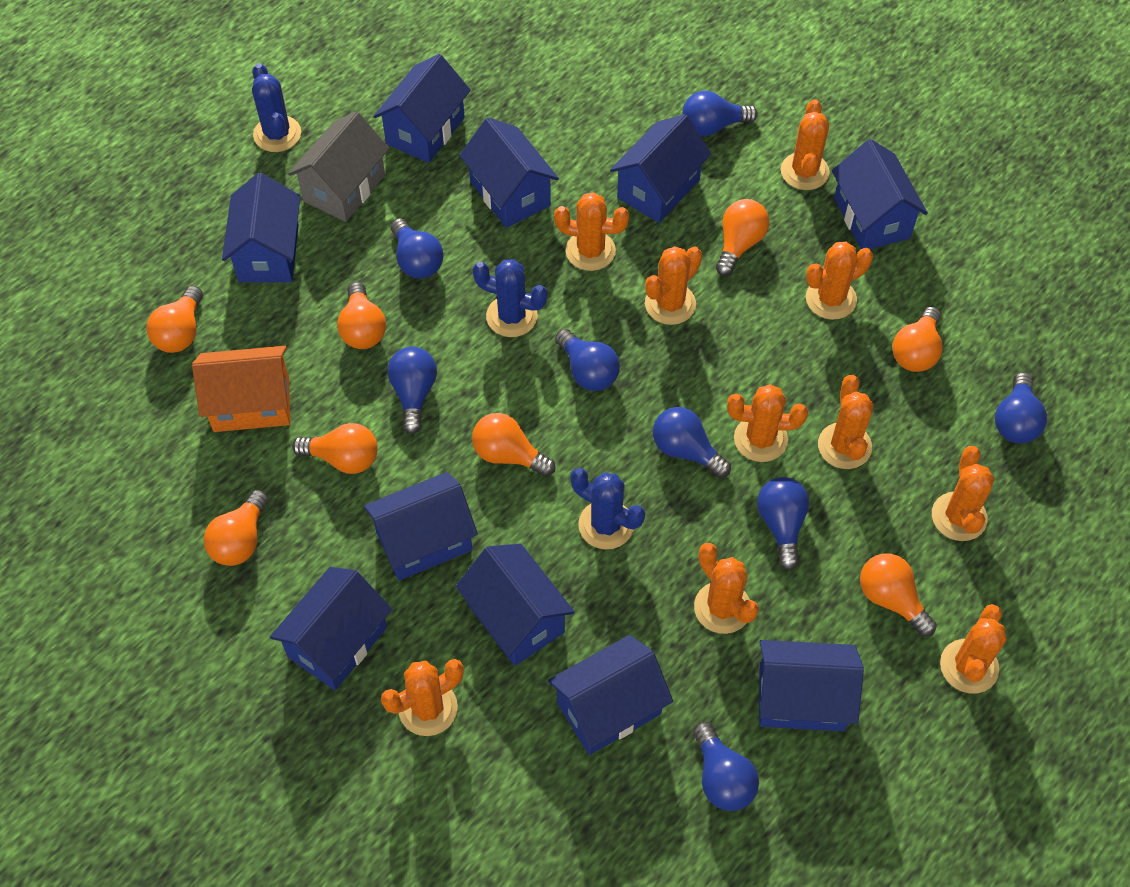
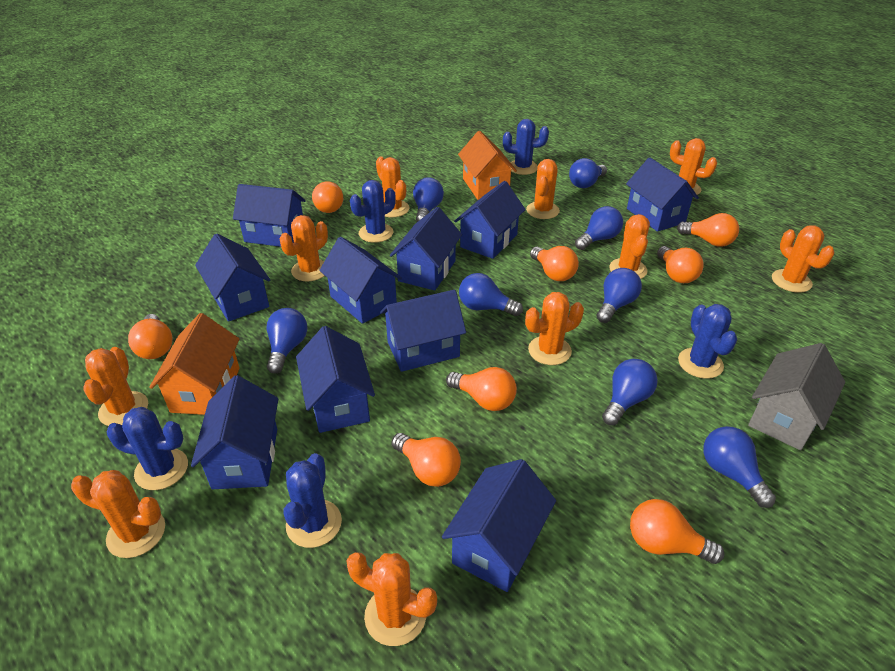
blue cactus: 3 -> 5
orange house: 1 -> 2

